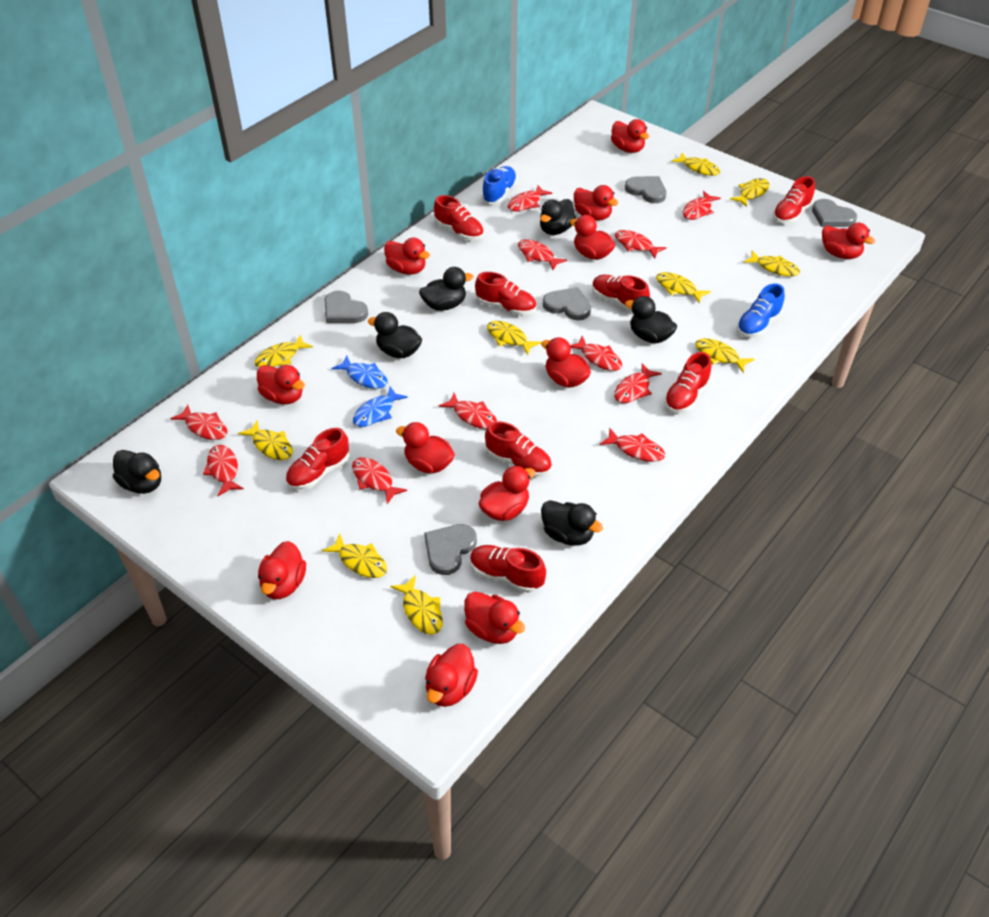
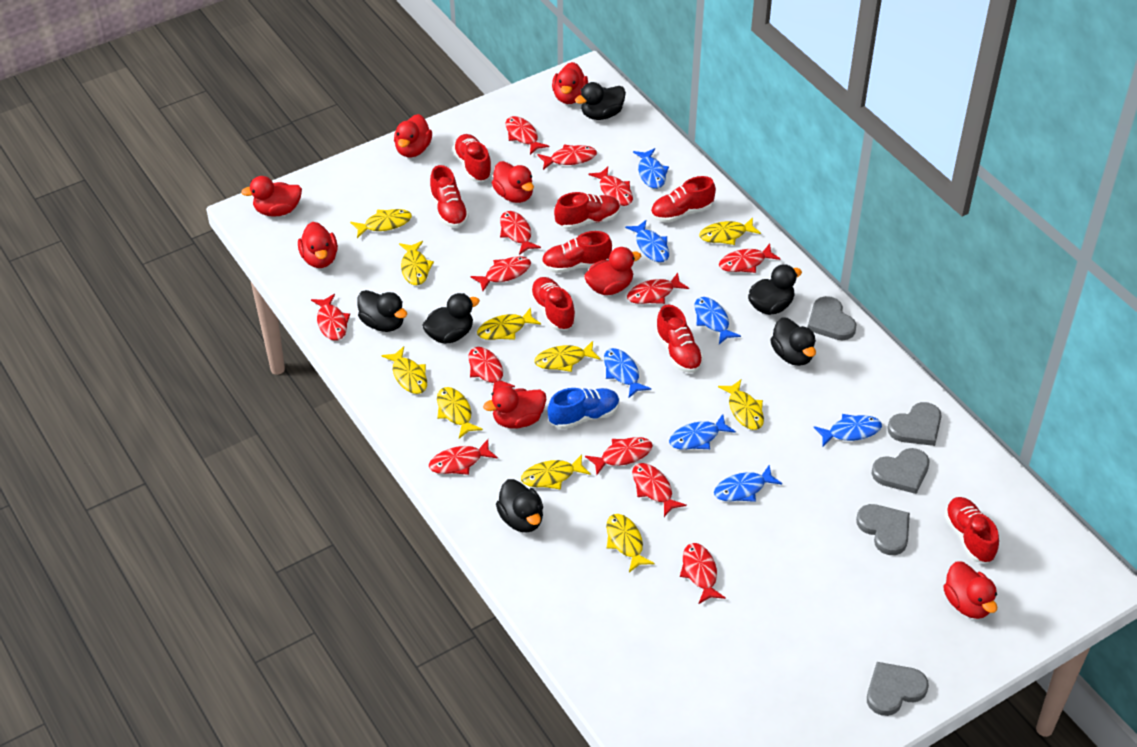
blue fish: 2 -> 7
blue shoe: 2 -> 1
red duck: 12 -> 8
red fish: 11 -> 13

